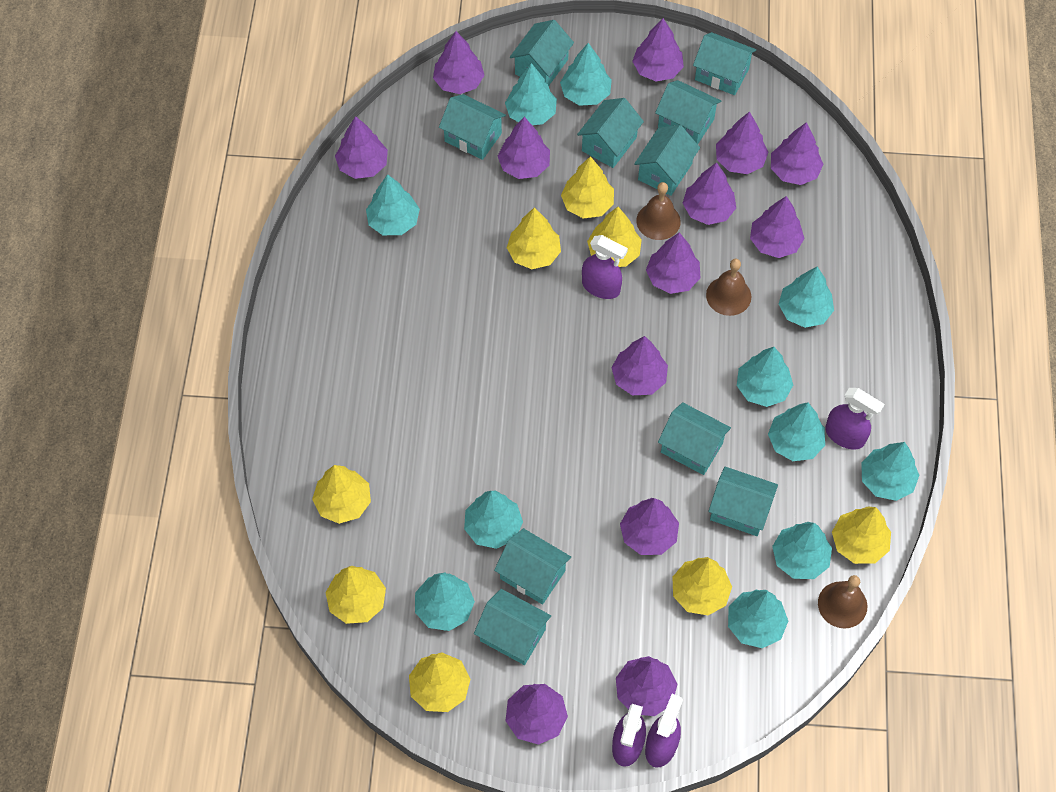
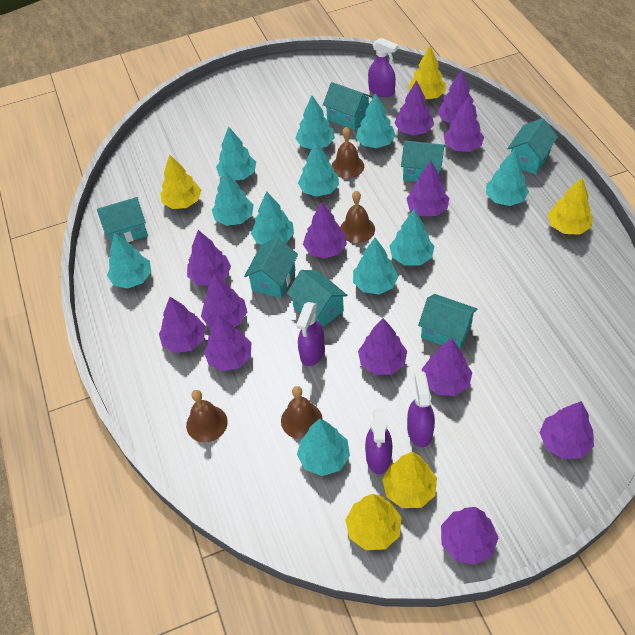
brown bell: 3 -> 4
turquoise house: 10 -> 7
yellow tree: 8 -> 5

